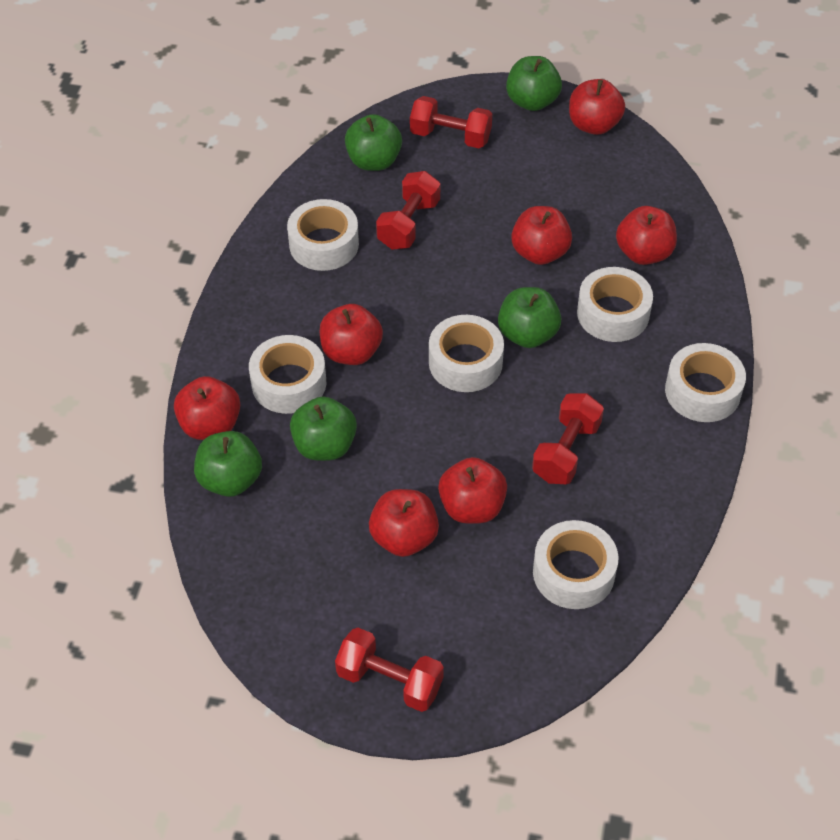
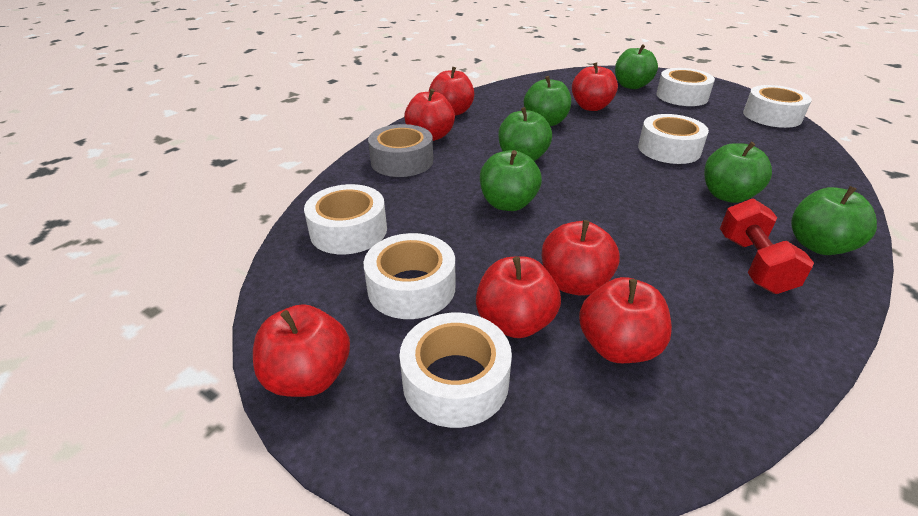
green apple: 5 -> 6
grey tape: 0 -> 1
red dumbbell: 4 -> 1

